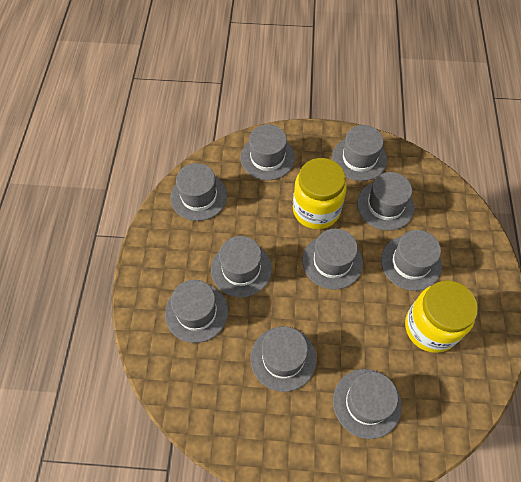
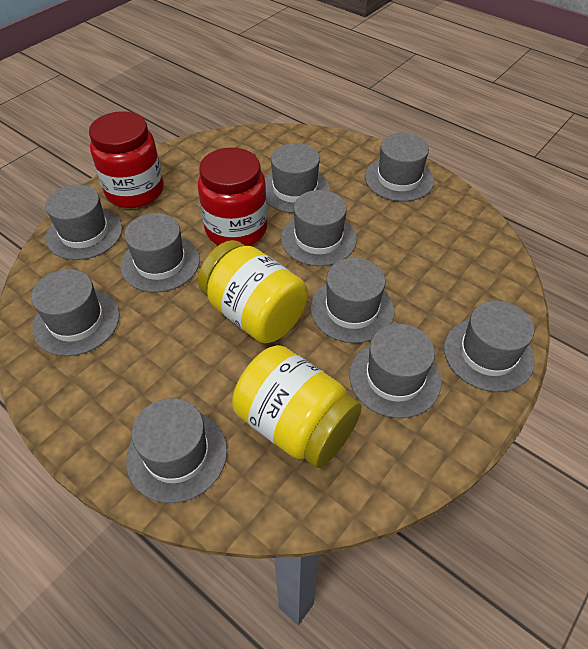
red jar: 0 -> 2

